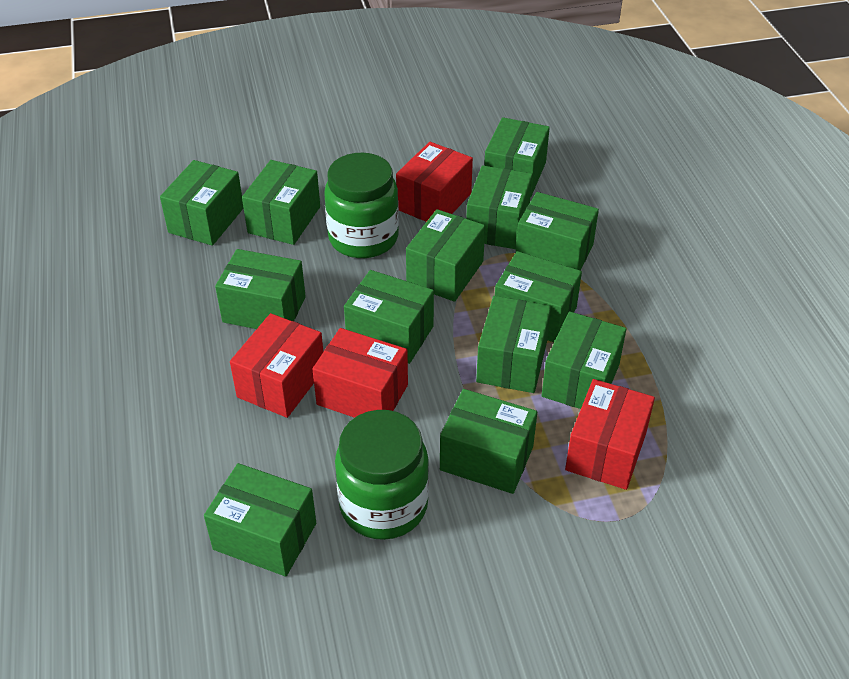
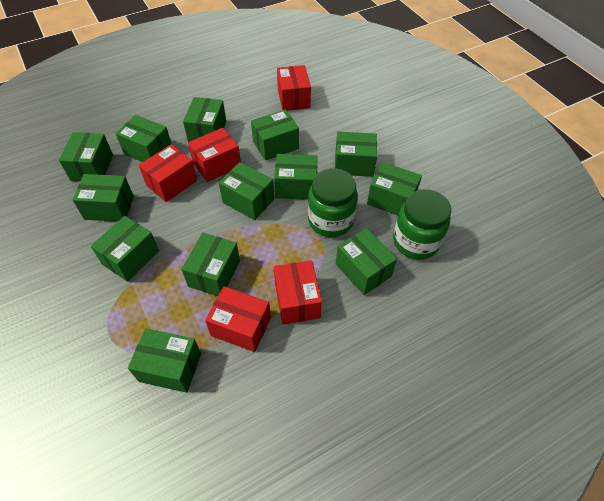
red box: 4 -> 5

